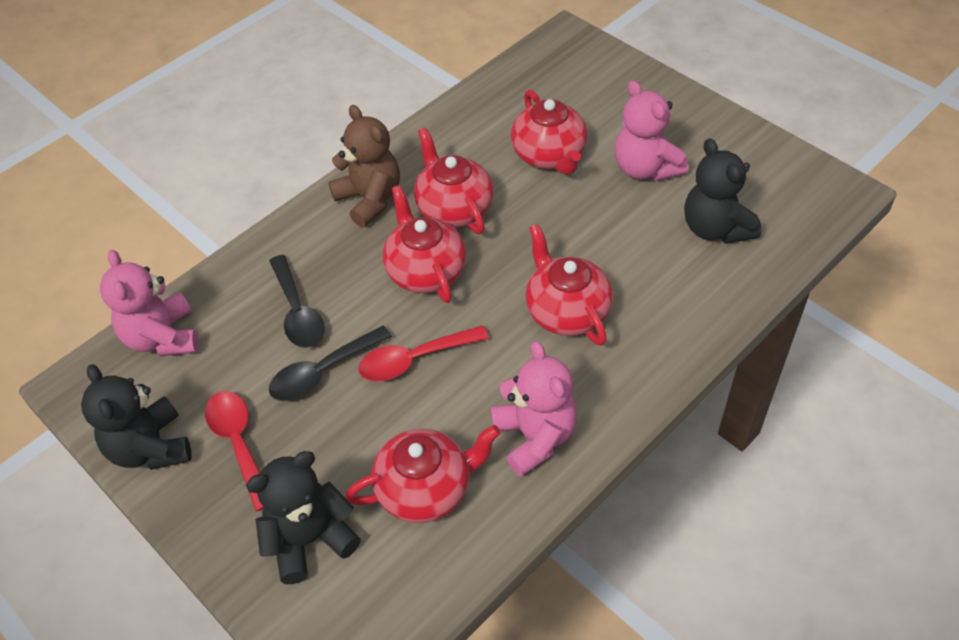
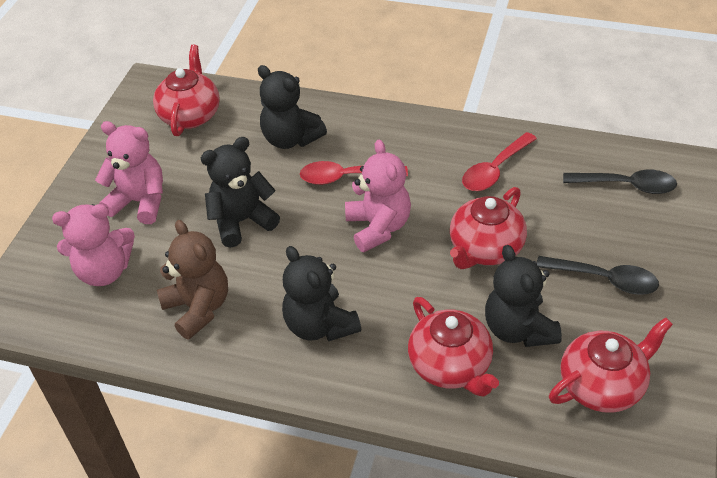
black teddy bear: 3 -> 4
red teapot: 5 -> 4

